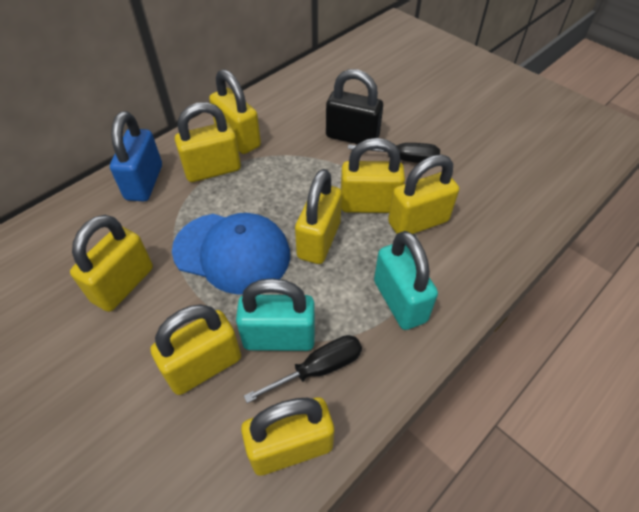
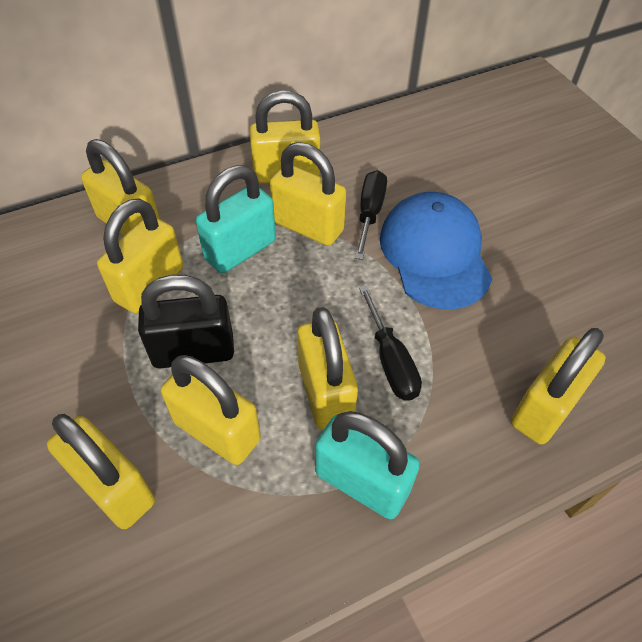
blue padlock: 1 -> 0

